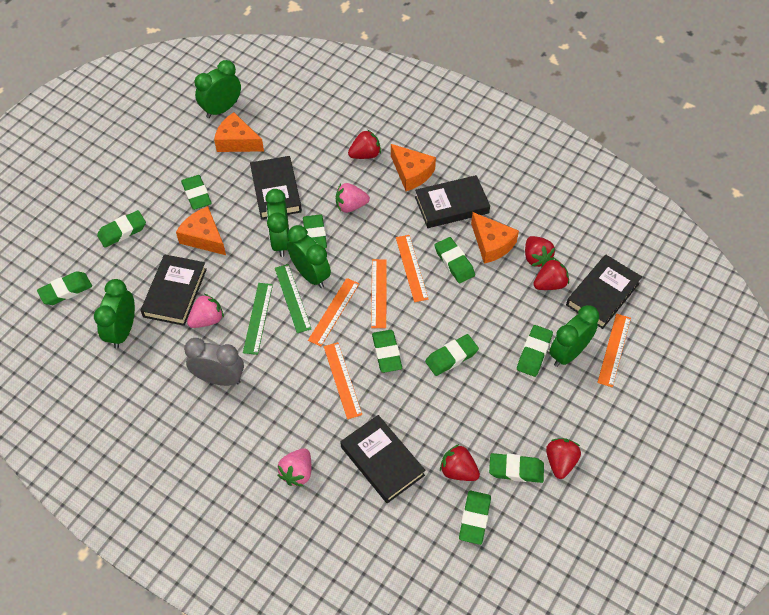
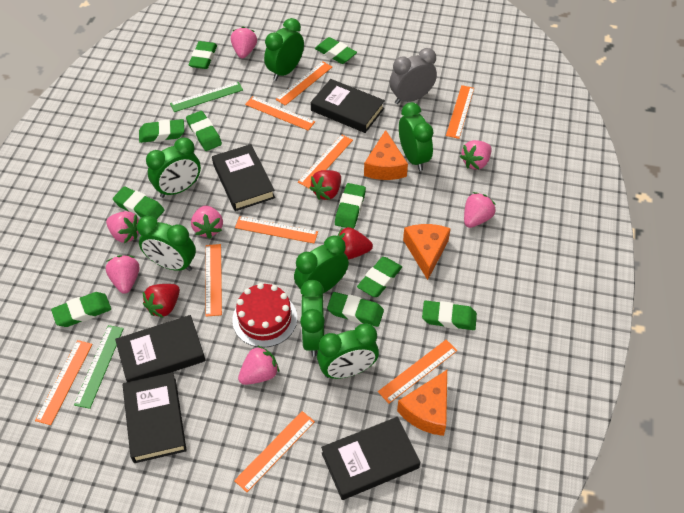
green clock: 5 -> 7
orange cheese: 4 -> 3
orange ruler: 5 -> 9
pink strawberry: 3 -> 7
red cake: 0 -> 1
red strawberry: 5 -> 3

